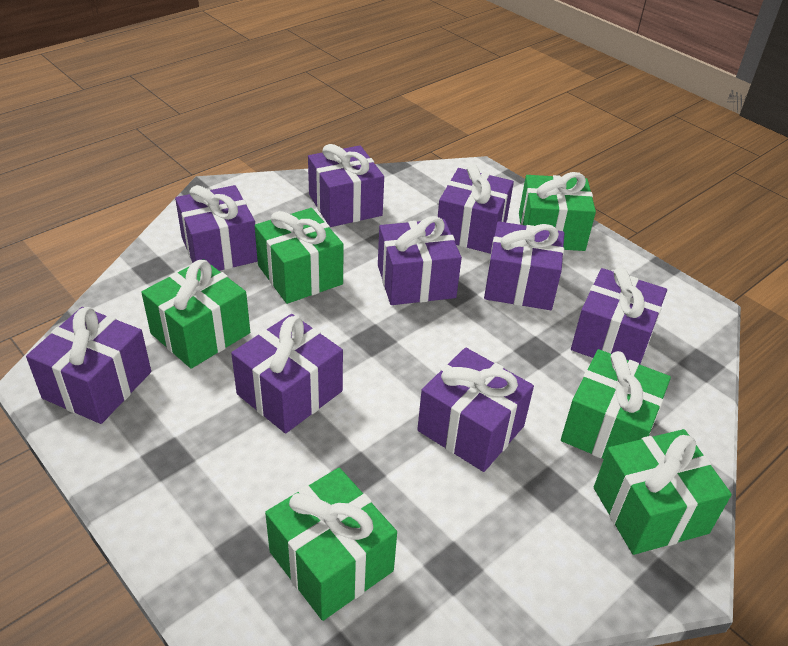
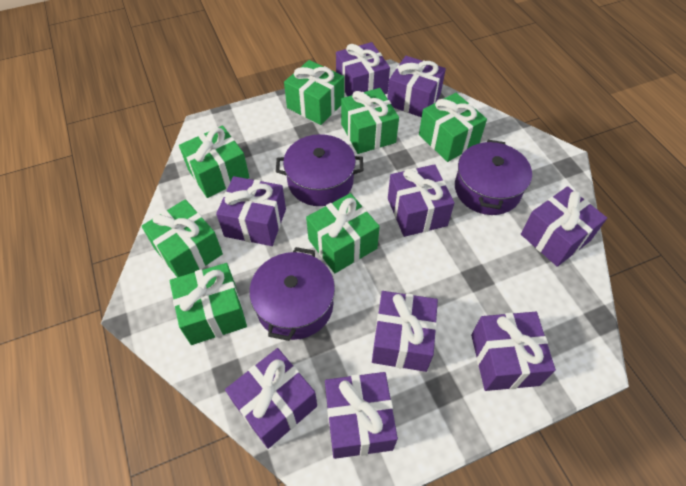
green gift: 6 -> 7
purple pot: 0 -> 3

